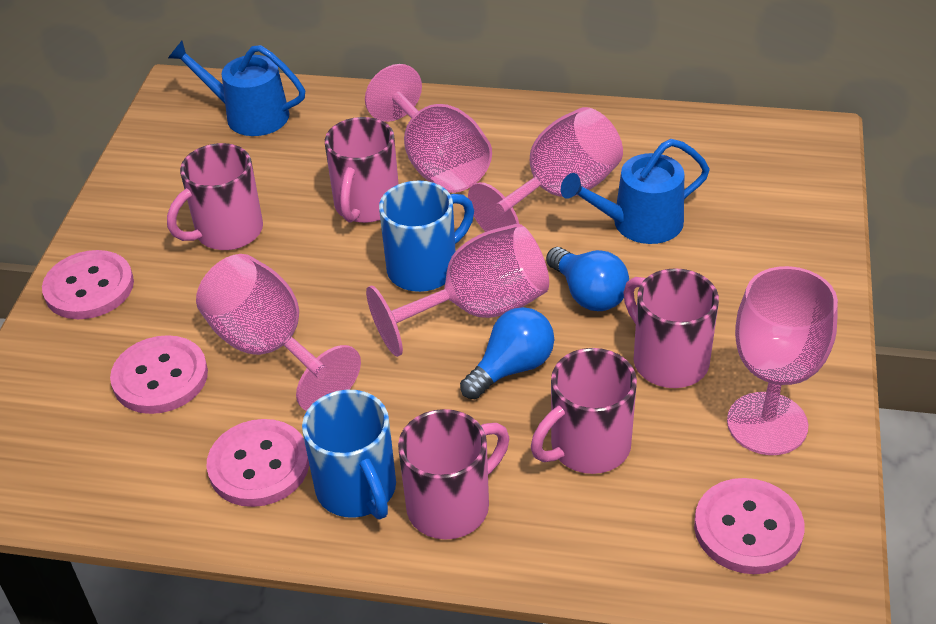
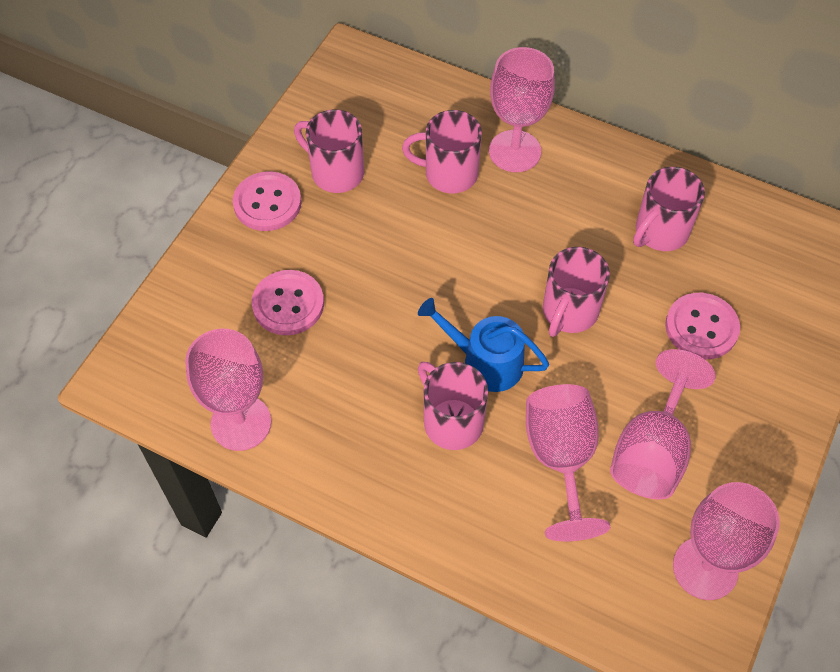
blue light bulb: 2 -> 0
blue mug: 2 -> 0
blue watering can: 2 -> 1
pink button: 4 -> 3

